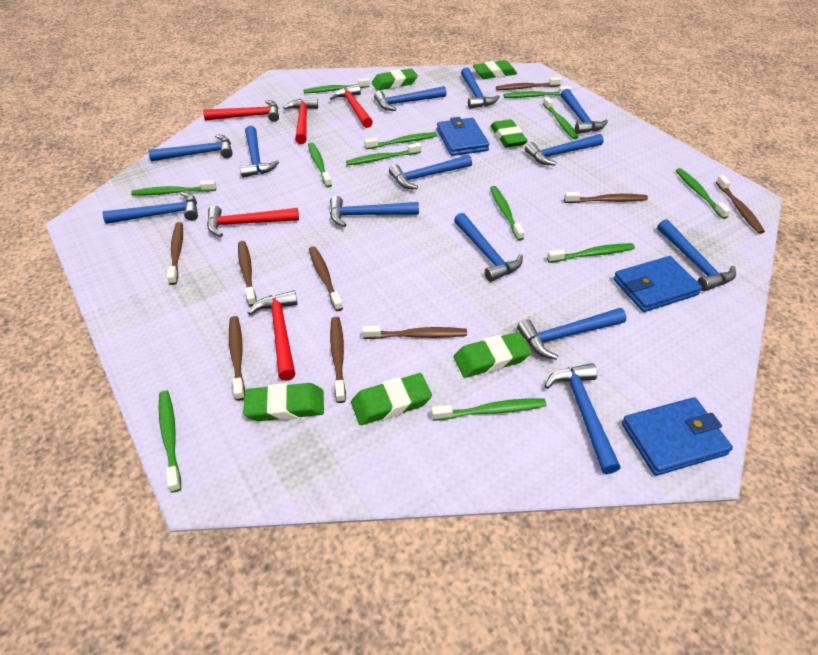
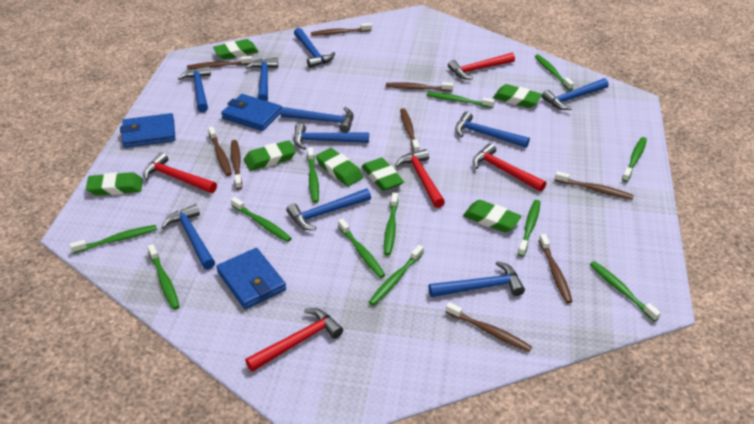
blue hammer: 13 -> 10
green eraser: 6 -> 7

